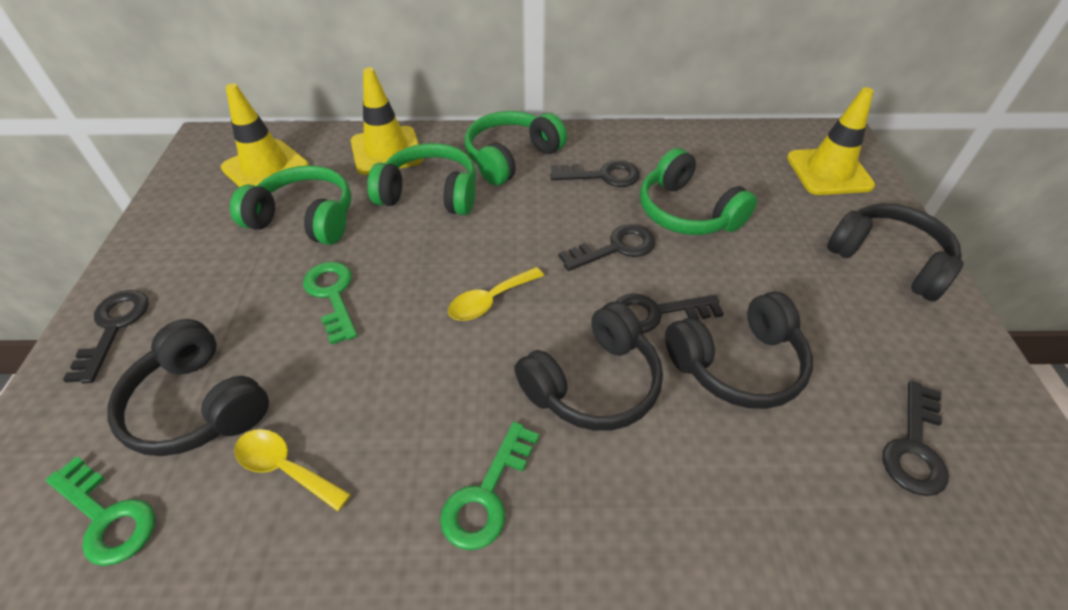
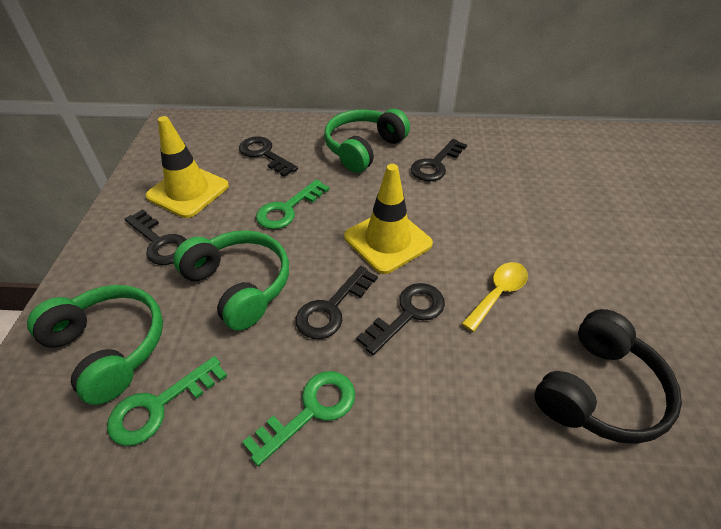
black headphones: 4 -> 1
green headphones: 4 -> 3
yellow spoon: 2 -> 1
yellow traffic cone: 3 -> 2

